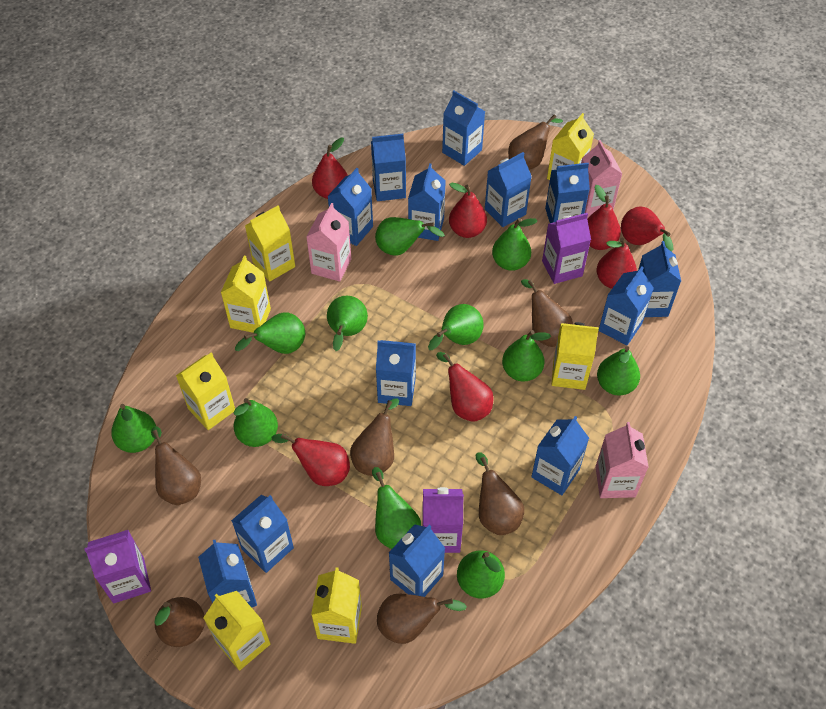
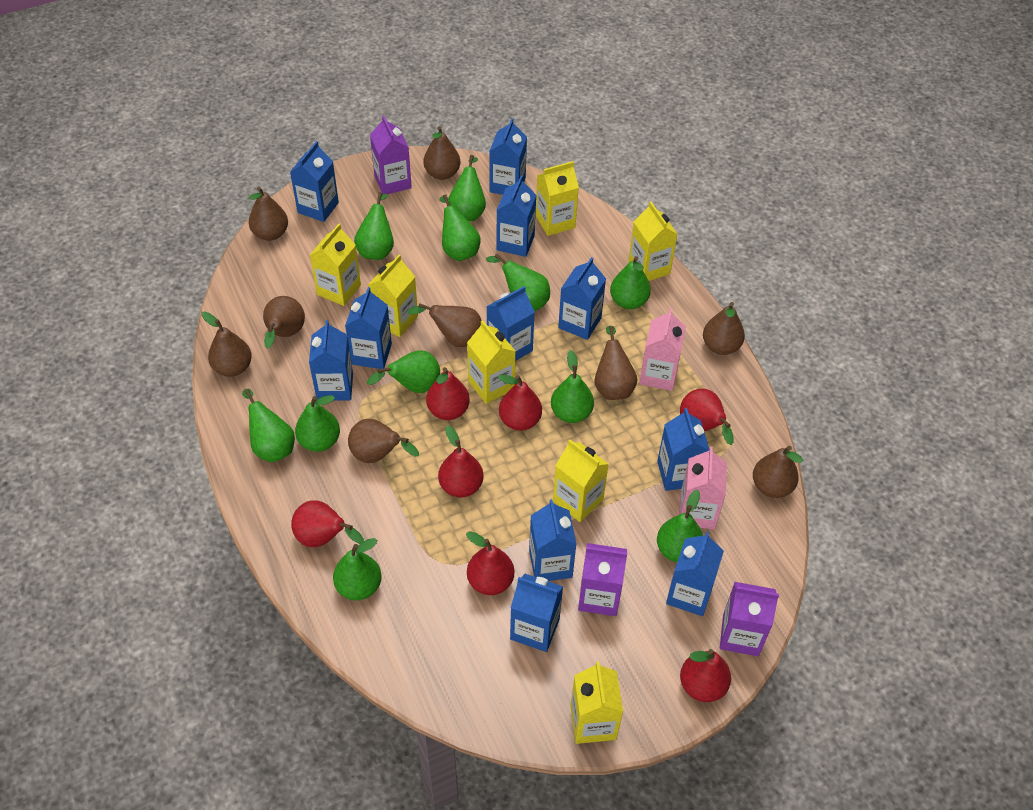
blue carton: 13 -> 11
brown pear: 7 -> 9
pink carton: 3 -> 2

